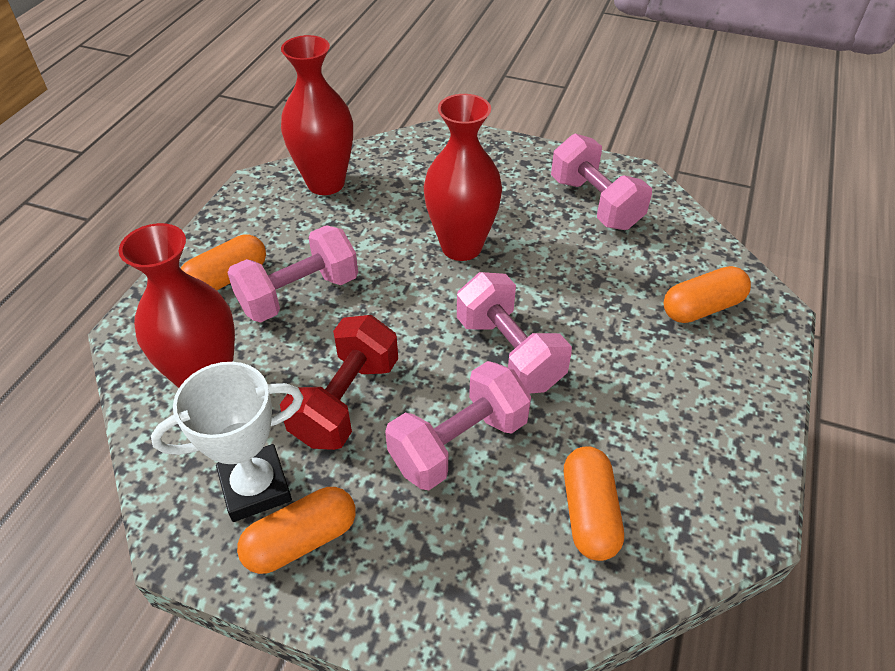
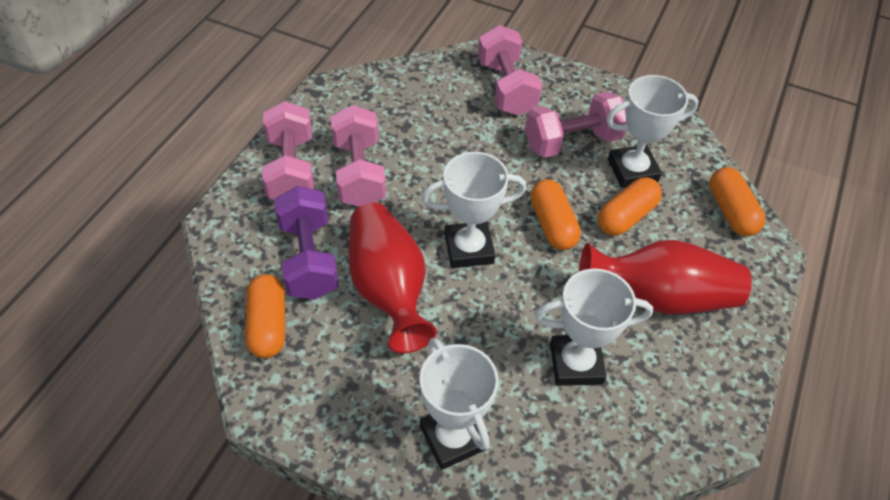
purple dumbbell: 0 -> 1
red dumbbell: 1 -> 0
red vase: 3 -> 2
white trophy: 1 -> 4

